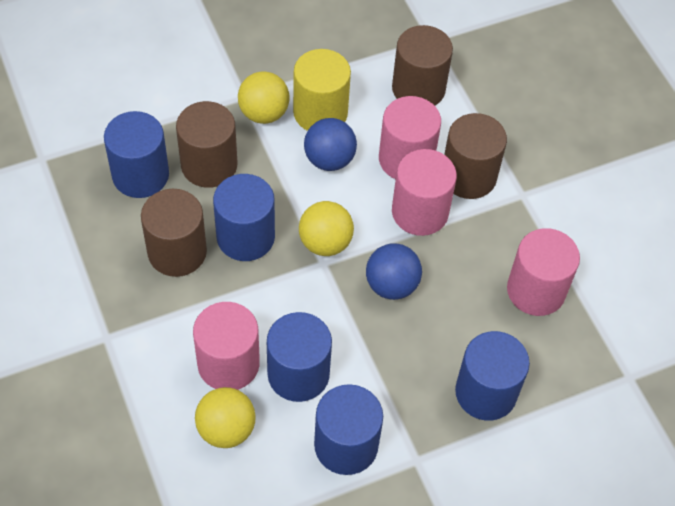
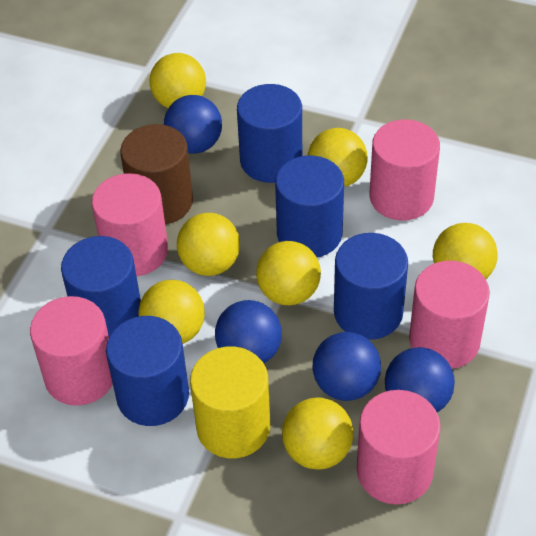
blue ball: 2 -> 4
brown cylinder: 4 -> 1
pink cylinder: 4 -> 5
yellow ball: 3 -> 7

